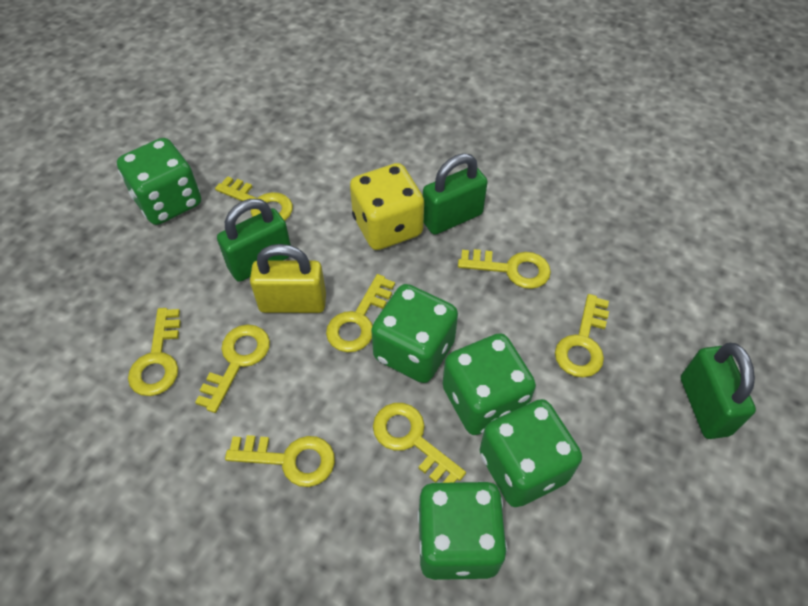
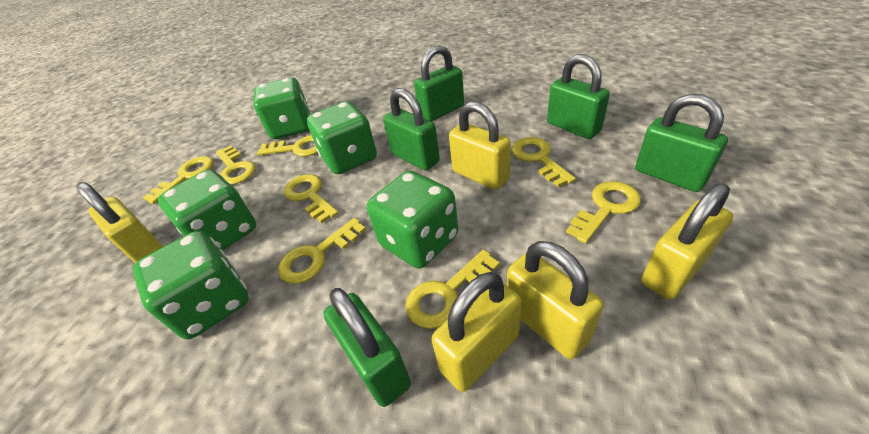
green padlock: 3 -> 5
yellow dice: 1 -> 0
yellow padlock: 1 -> 5

